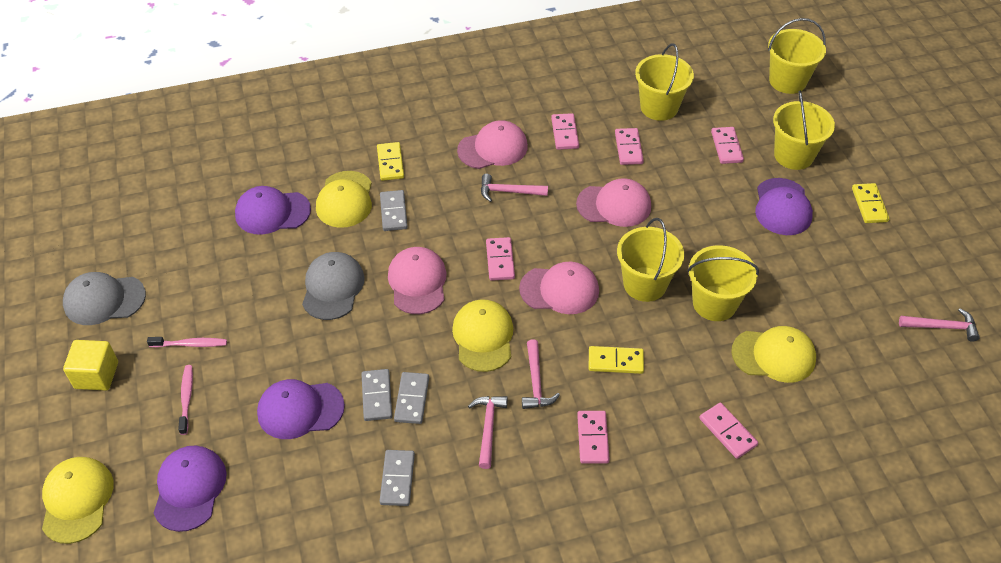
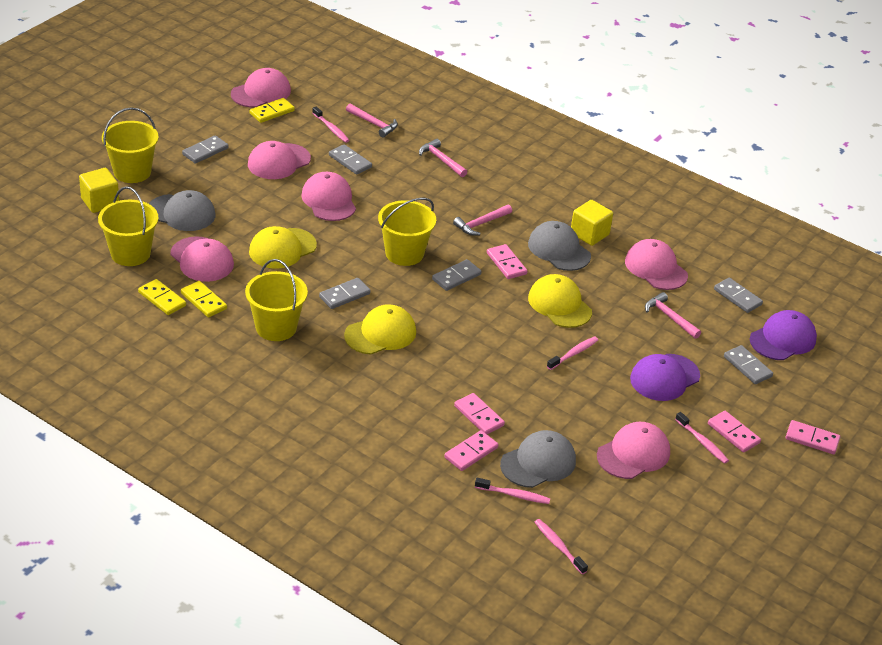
grey cap: 2 -> 3
grey domino: 4 -> 6
pink cap: 4 -> 6
pink domino: 6 -> 5
pink toothbrush: 2 -> 5
purple cap: 4 -> 2
yellow bucket: 5 -> 4
yellow cap: 4 -> 3
yellow cube: 1 -> 2

